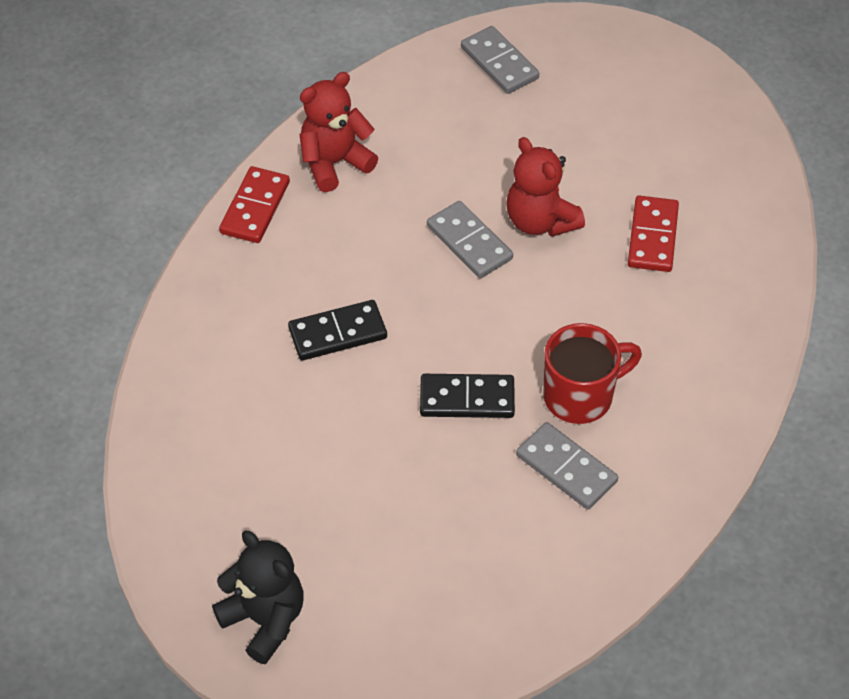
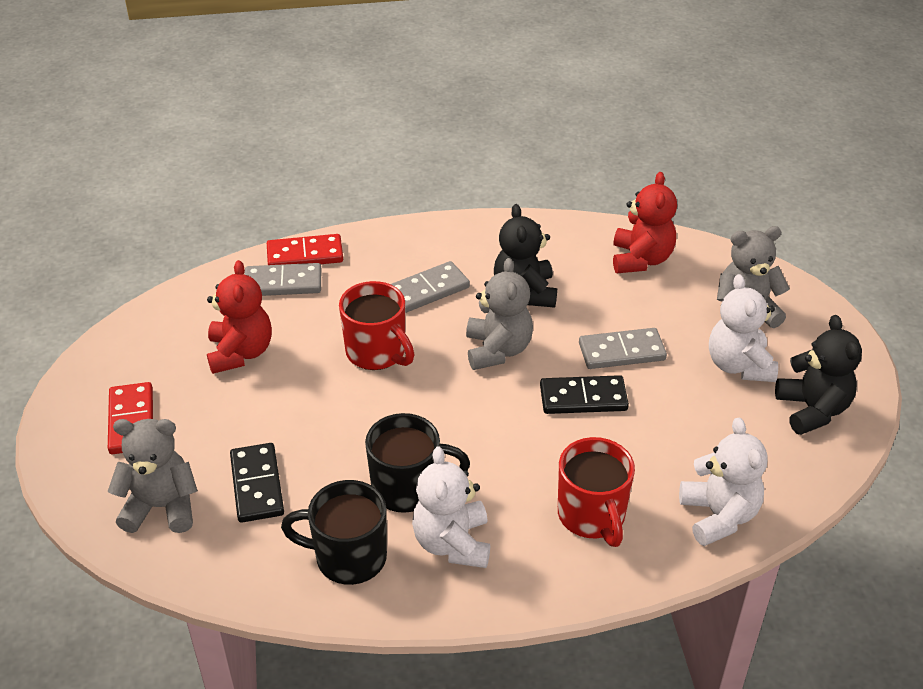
black mug: 0 -> 2
black teddy bear: 1 -> 2
grey teddy bear: 0 -> 3
red mug: 1 -> 2
white teddy bear: 0 -> 3

